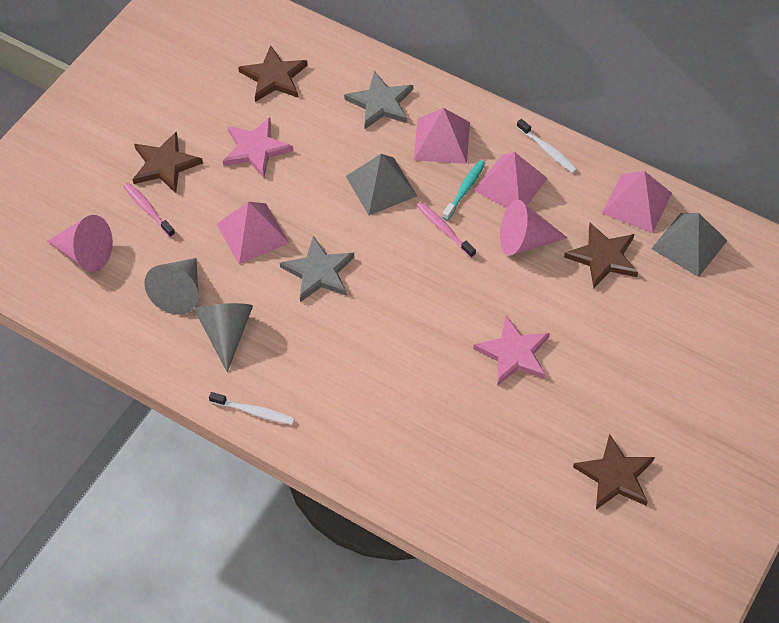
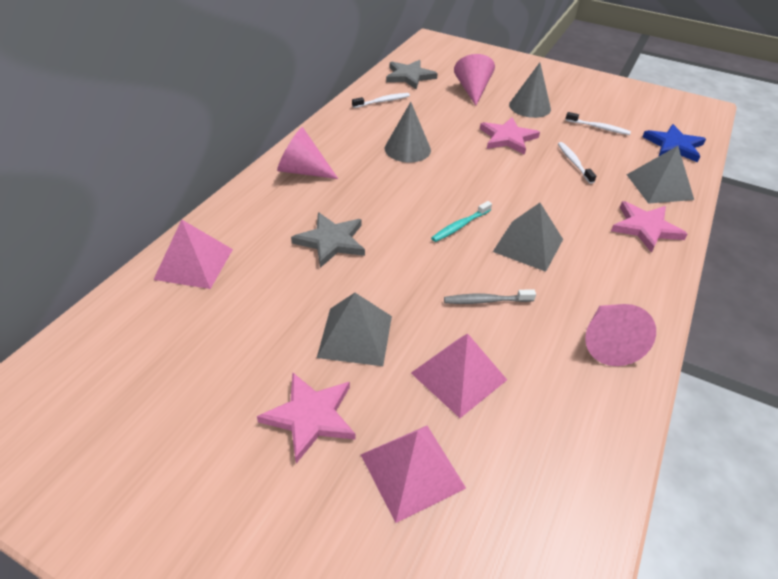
blue star: 0 -> 1
brown star: 4 -> 0
grey pyramid: 2 -> 3
grey toothbrush: 0 -> 1
pink cone: 2 -> 3
pink pyramid: 4 -> 3
pink star: 2 -> 3
pink toothbrush: 2 -> 0
white toothbrush: 2 -> 3

